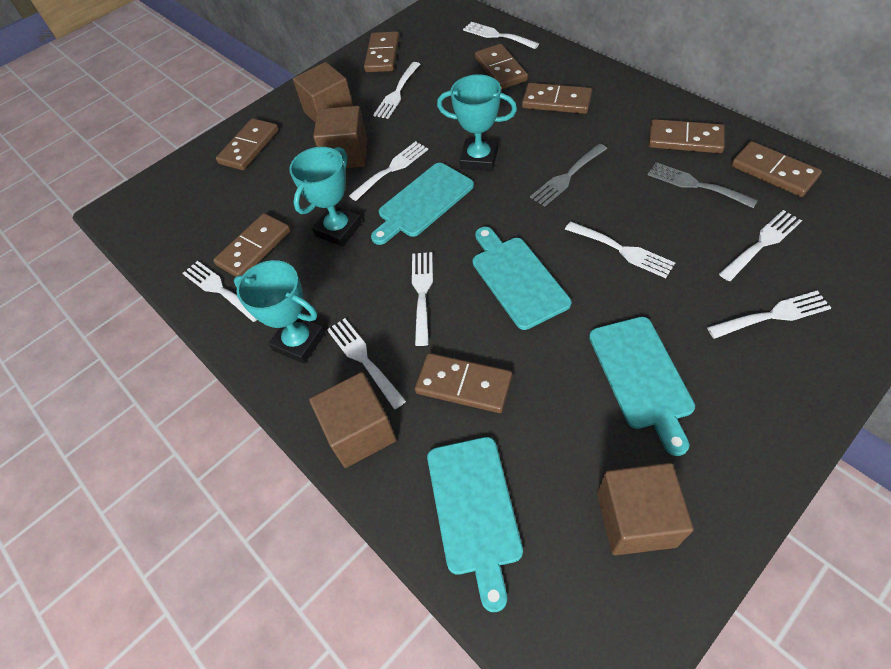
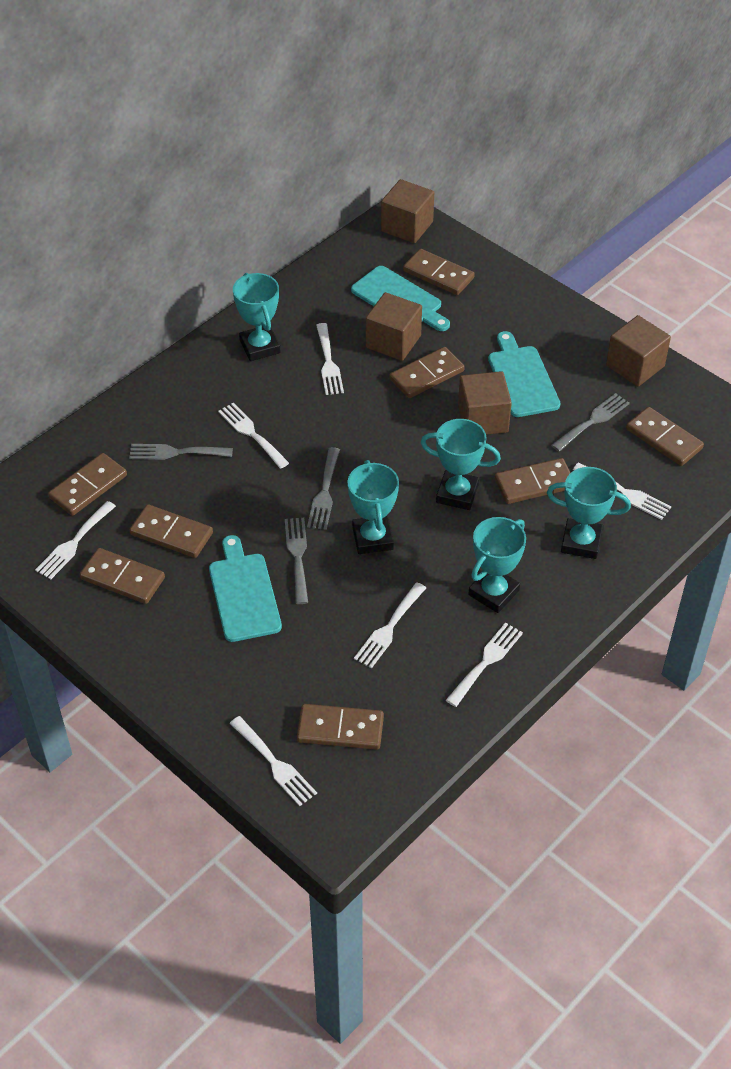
grey fork: 2 -> 4
turquoise cutting board: 4 -> 3
turquoise trophy: 3 -> 5
white fork: 9 -> 7

